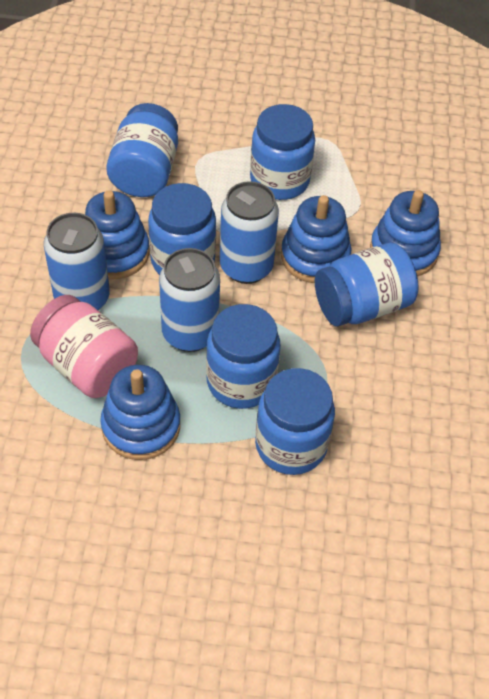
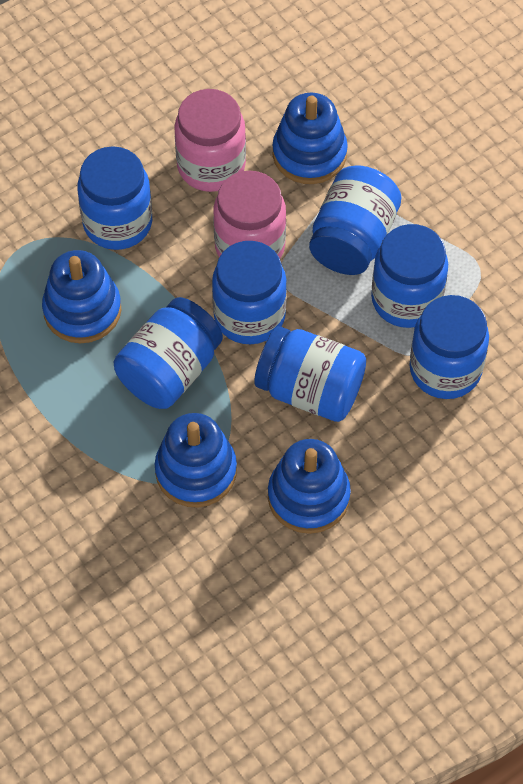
blue can: 3 -> 0
blue jar: 6 -> 7
pink jar: 1 -> 2

